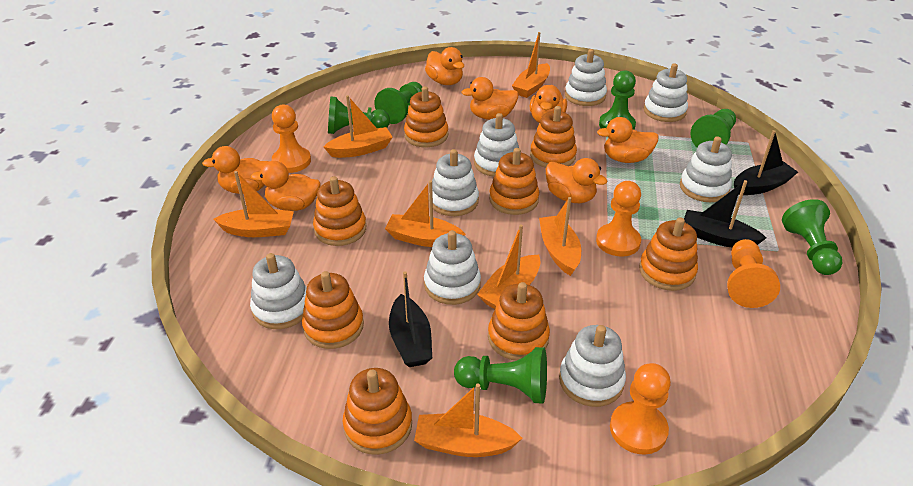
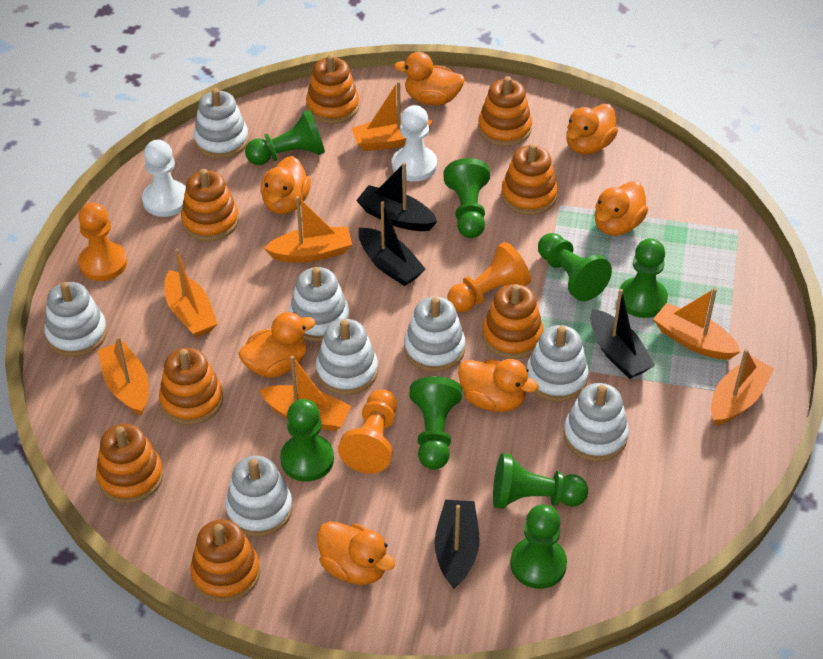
black boat: 3 -> 4
green pawn: 6 -> 8
orange pawn: 4 -> 3
white pawn: 0 -> 2

